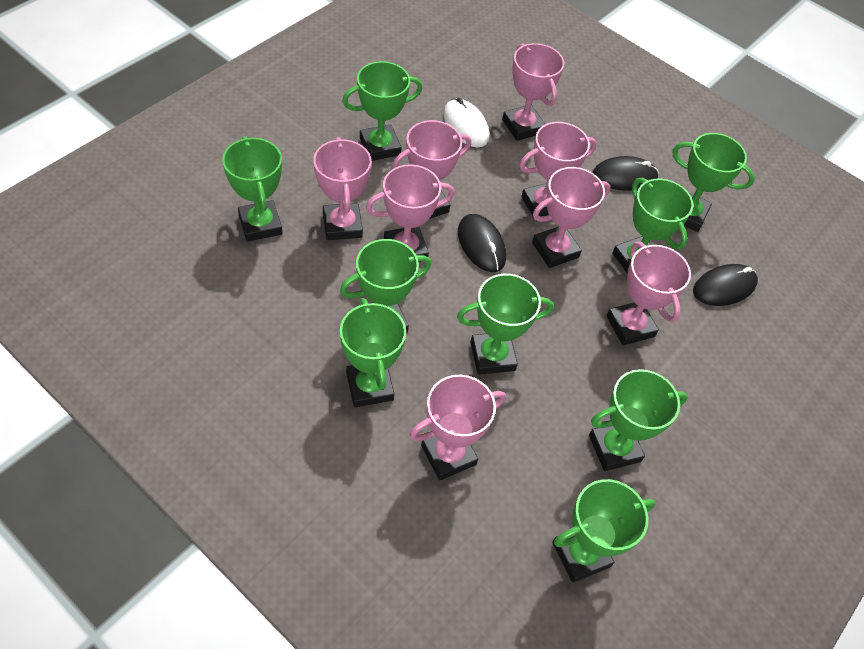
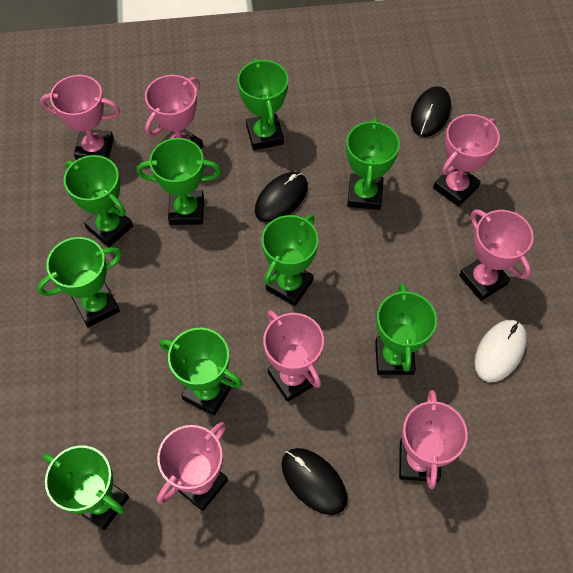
pink trophy: 8 -> 7

